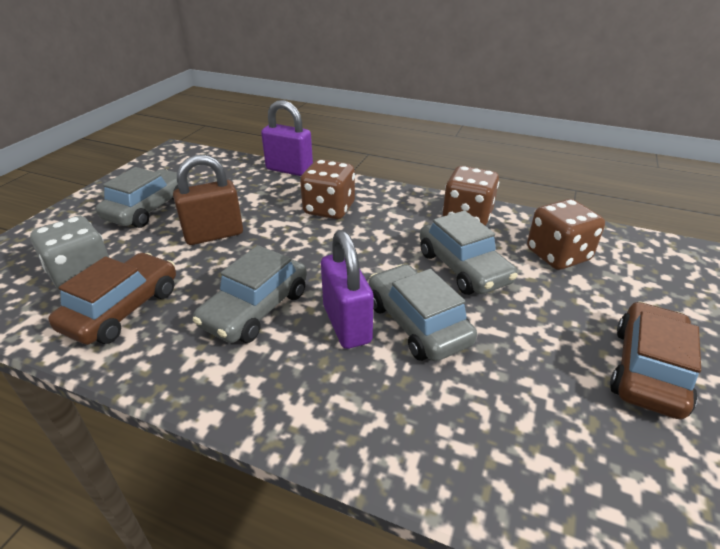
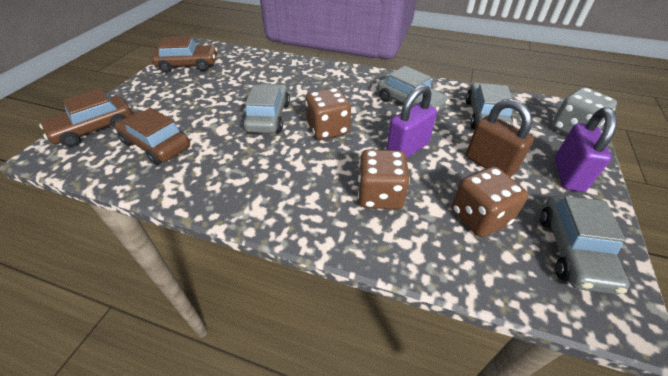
brown car: 2 -> 3

